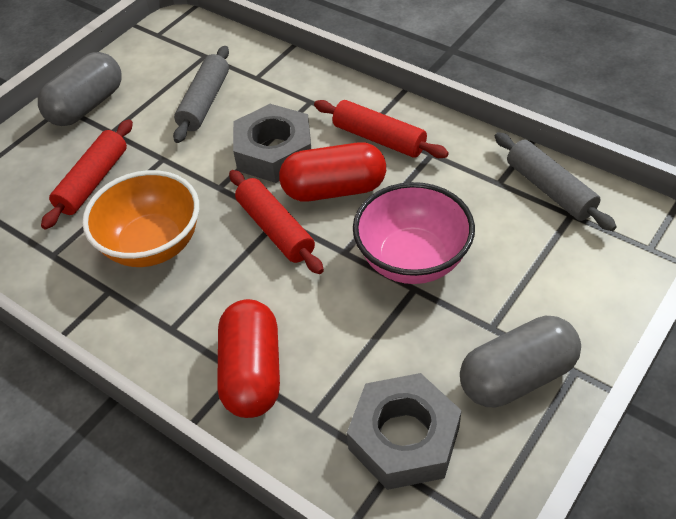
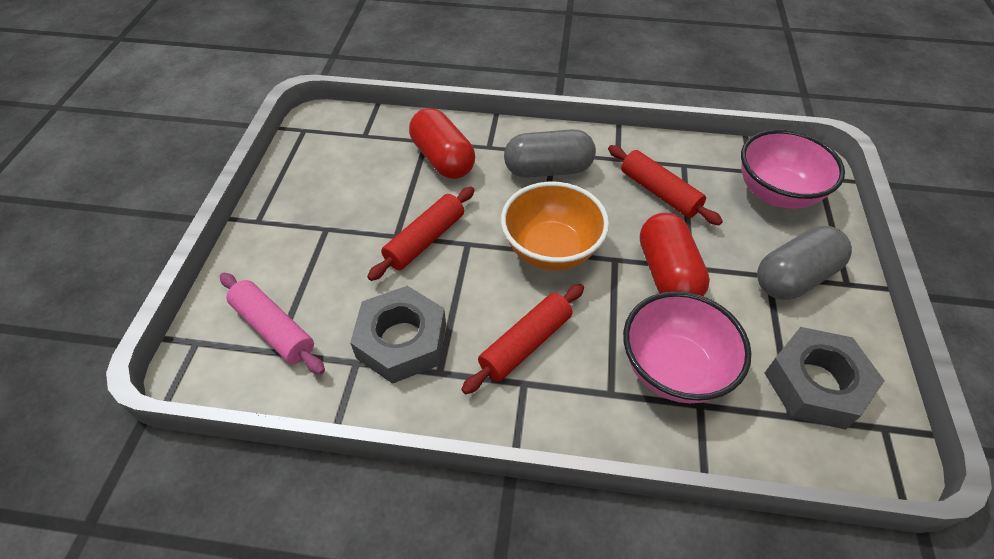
grey rolling pin: 2 -> 0
pink bowl: 1 -> 2
pink rolling pin: 0 -> 1

